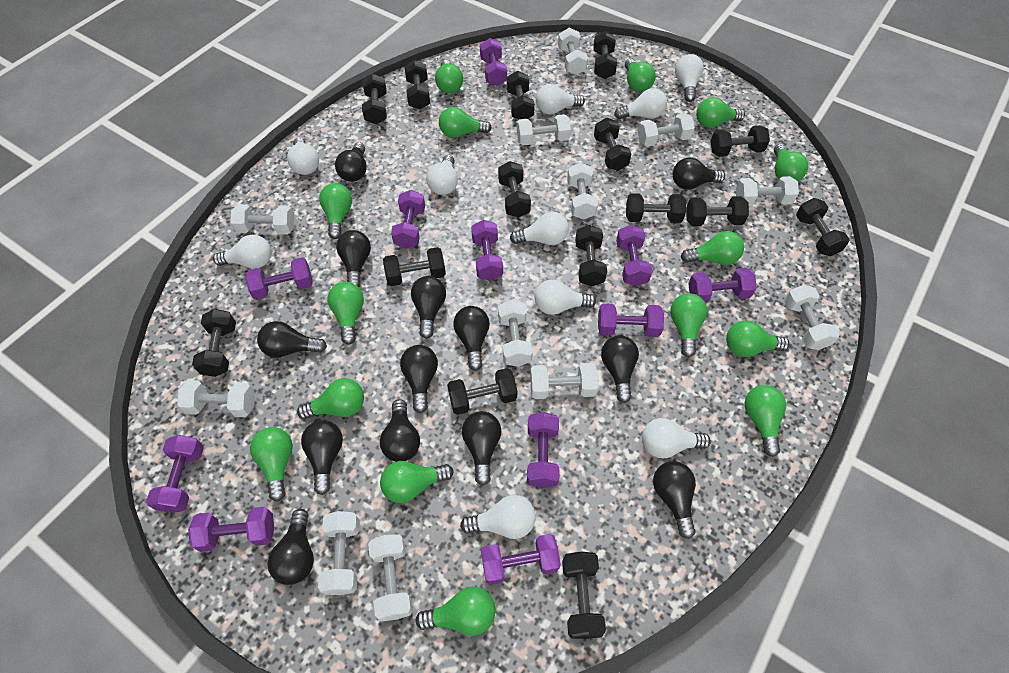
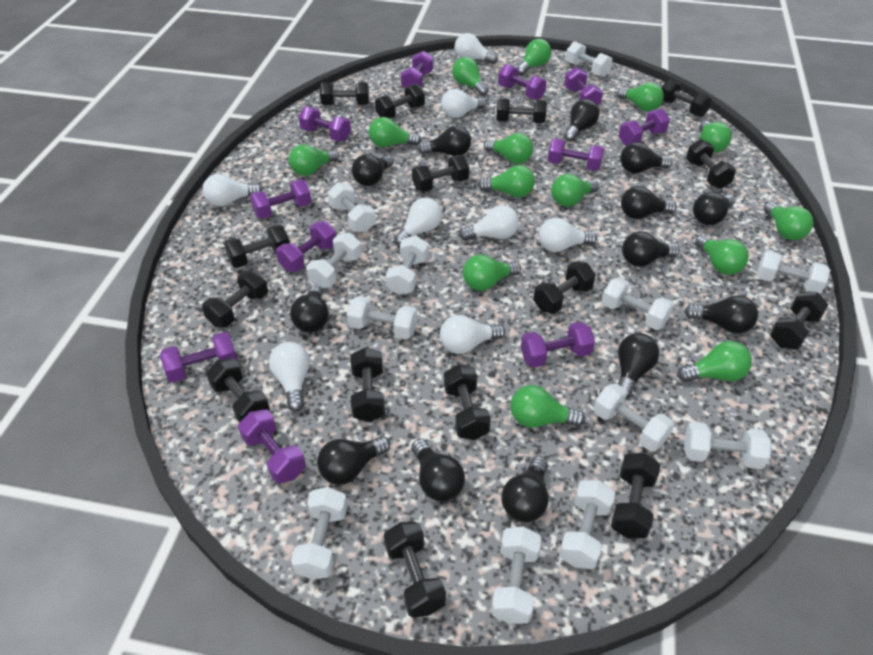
green light bulb: 15 -> 14
white light bulb: 10 -> 8

